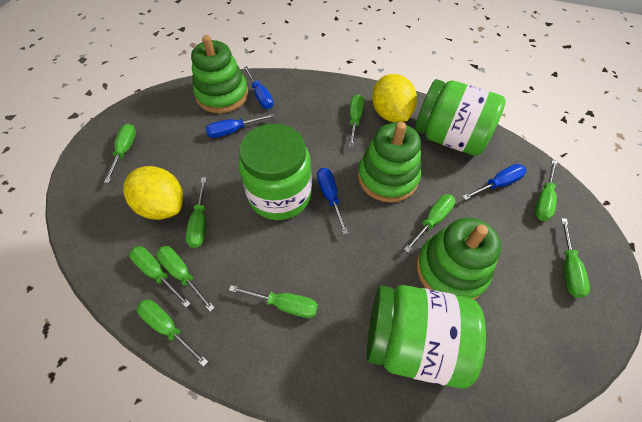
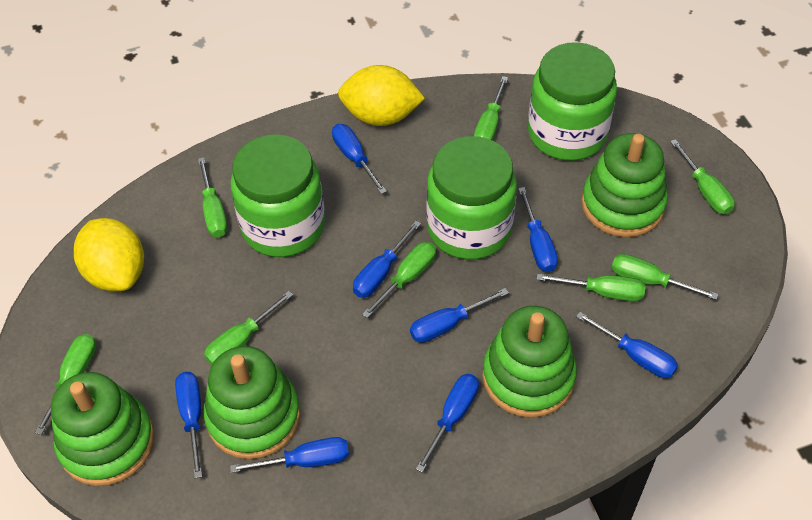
blue screwdriver: 4 -> 8
green screwdriver: 10 -> 8
green stacking toy: 3 -> 4

